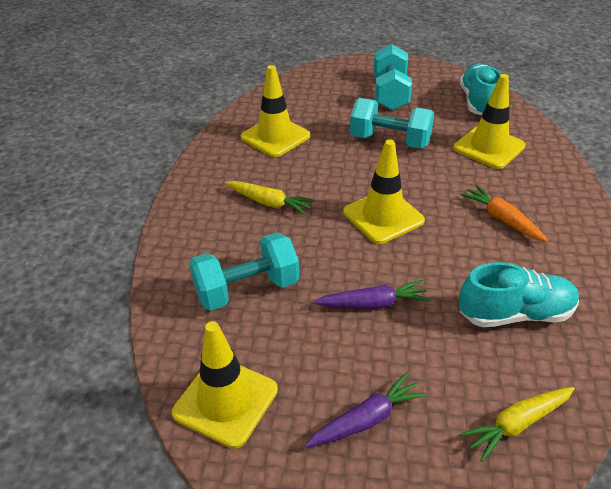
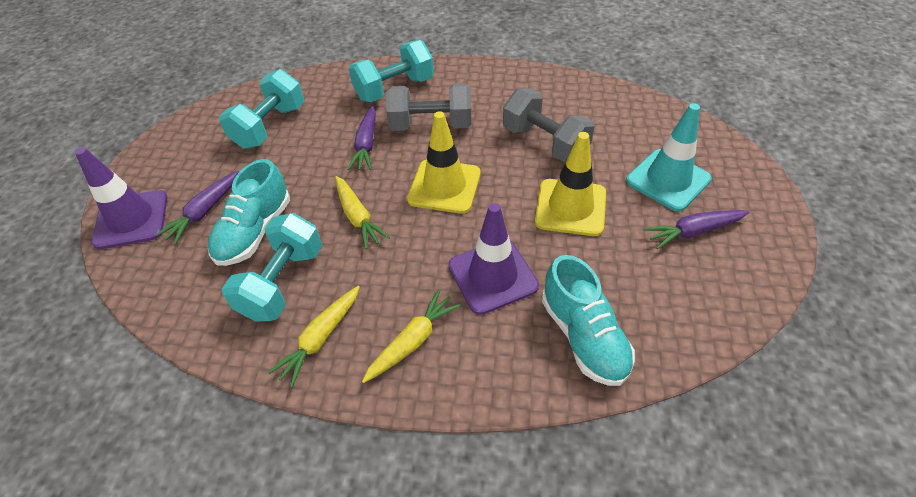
grey dumbbell: 0 -> 2
orange carrot: 1 -> 0
purple carrot: 2 -> 3
purple traffic cone: 0 -> 2
turquoise traffic cone: 0 -> 1
yellow carrot: 2 -> 3
yellow traffic cone: 4 -> 2

